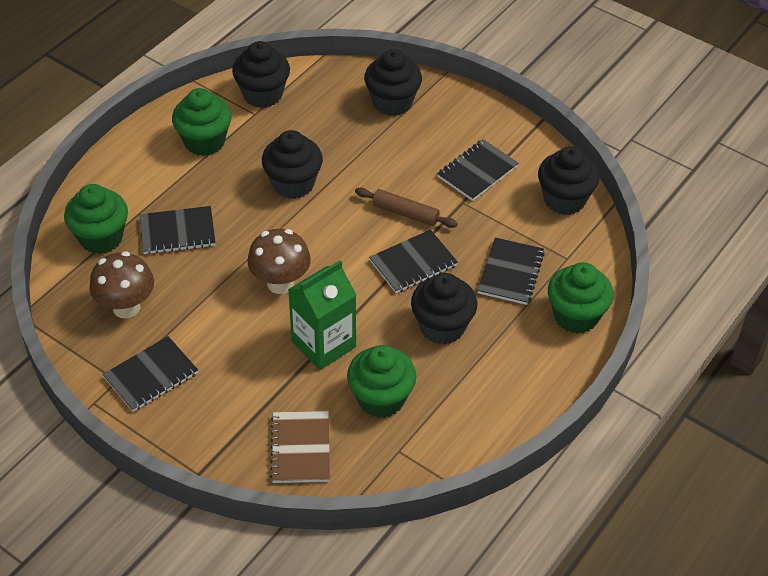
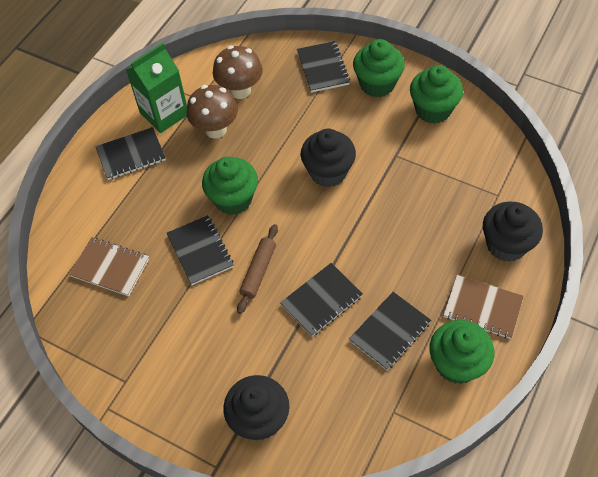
black cupcake: 5 -> 3
brown notebook: 1 -> 2

